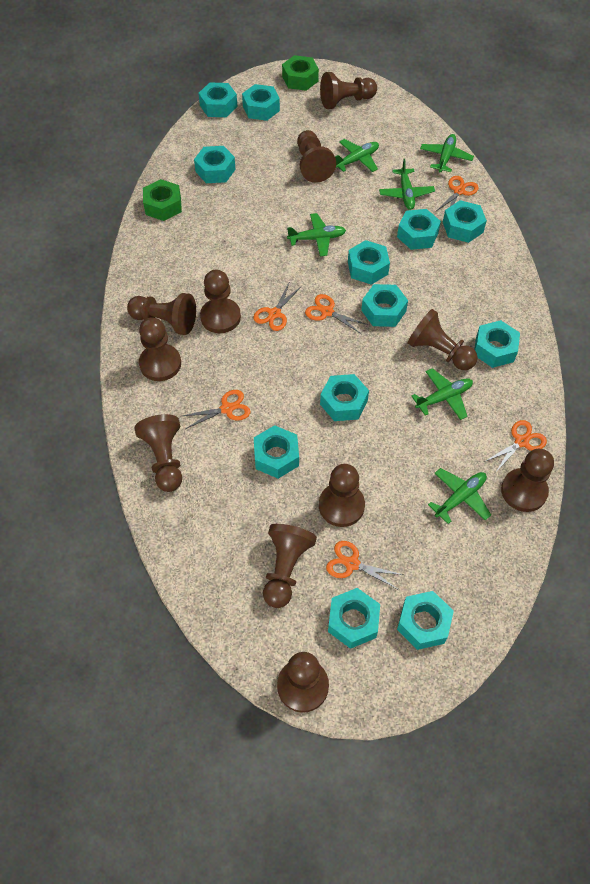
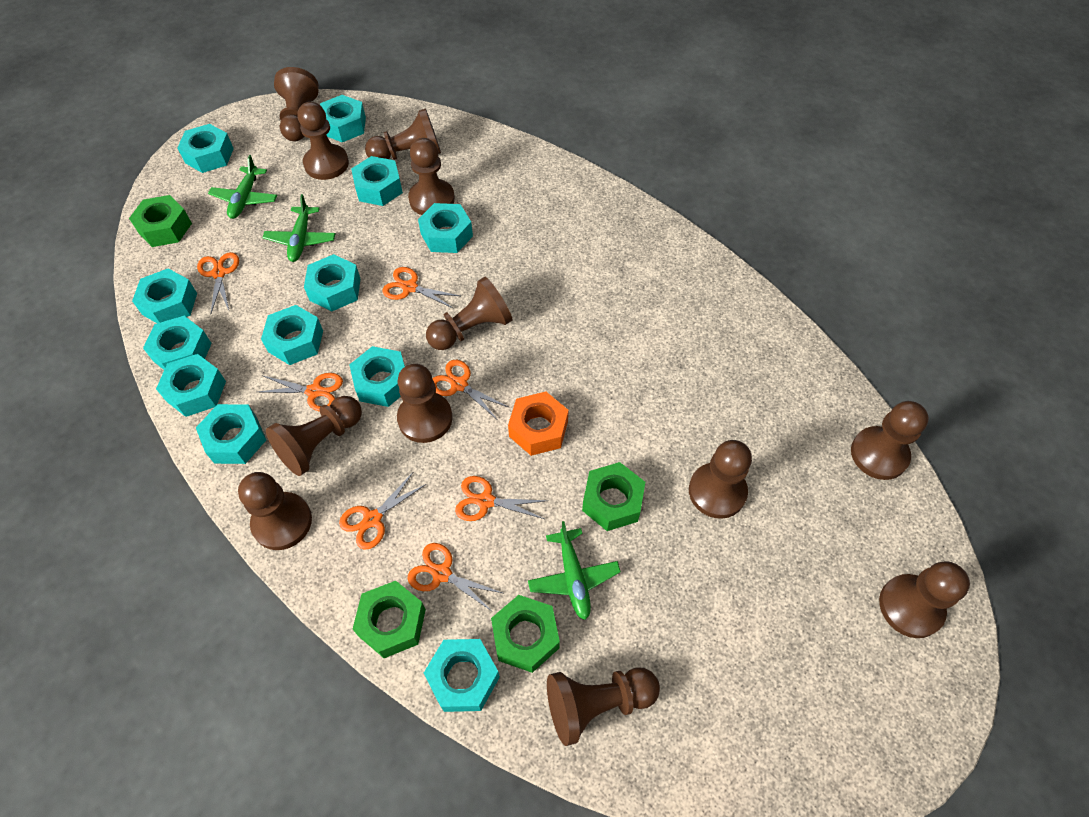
brown pawn: 11 -> 12
green nut: 2 -> 4
green plane: 6 -> 3
orange nut: 0 -> 1
orange scissors: 6 -> 7

